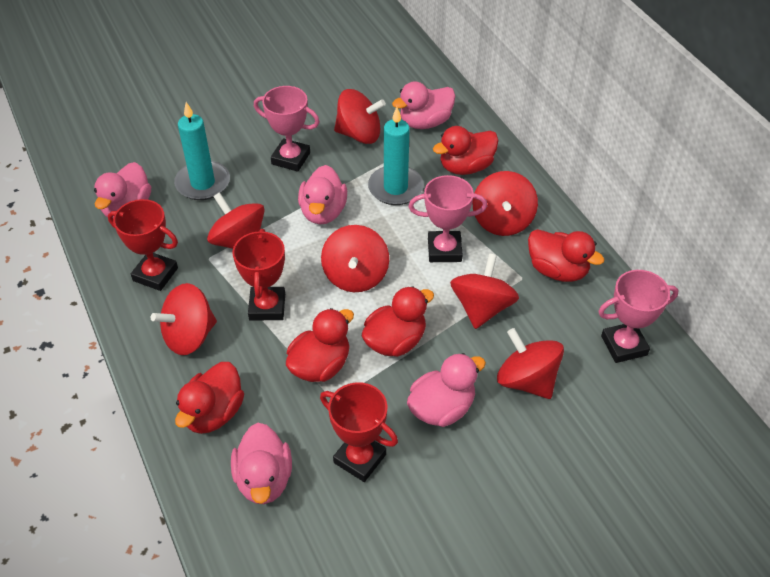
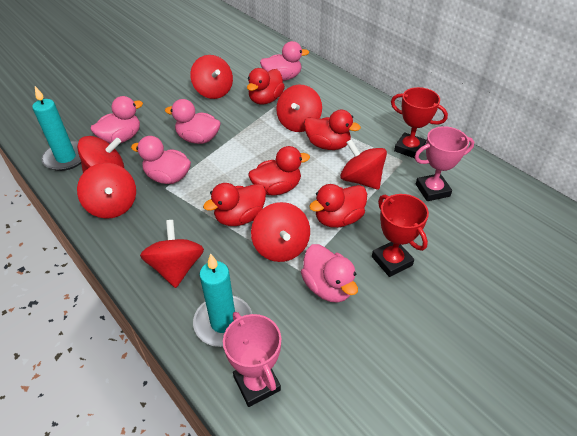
pink trophy: 3 -> 2
red trophy: 3 -> 2

